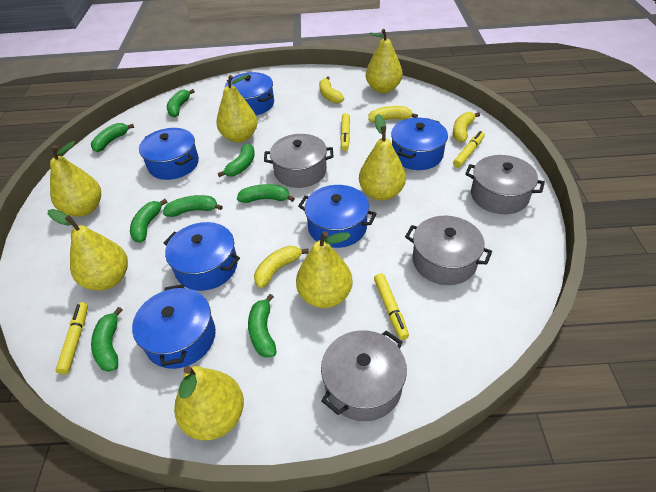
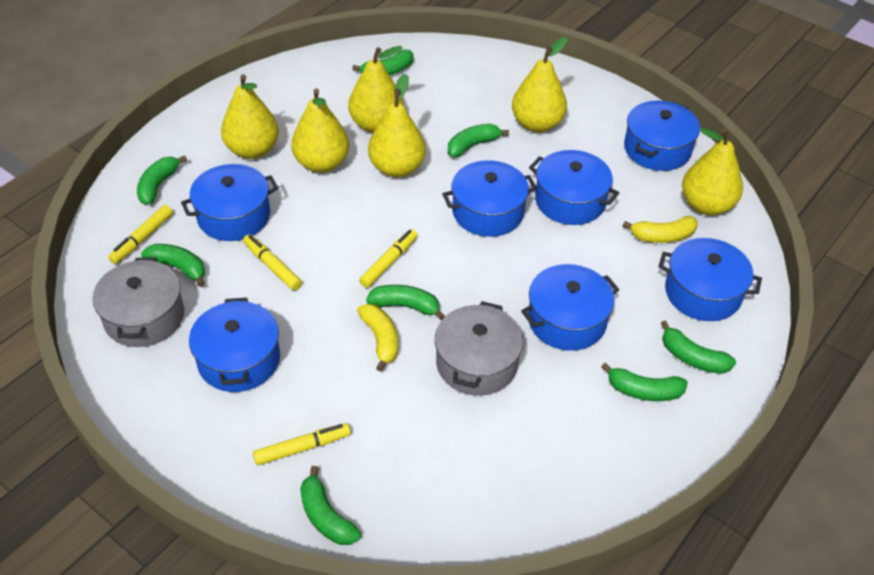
blue pot: 6 -> 7
grey pot: 4 -> 2
yellow banana: 4 -> 2
yellow pear: 7 -> 6

